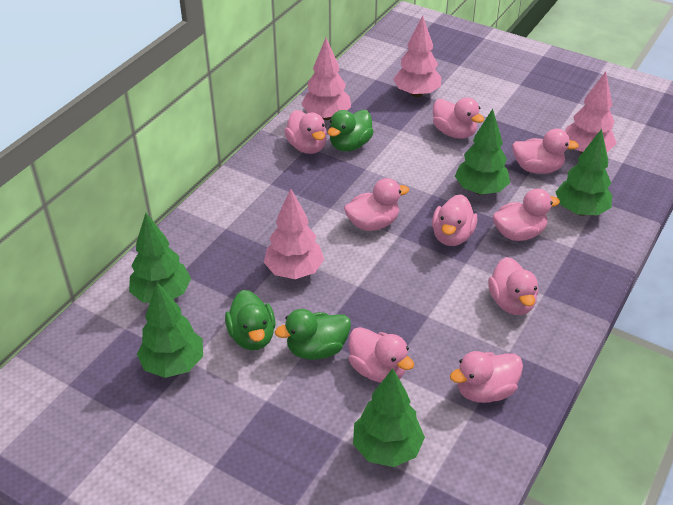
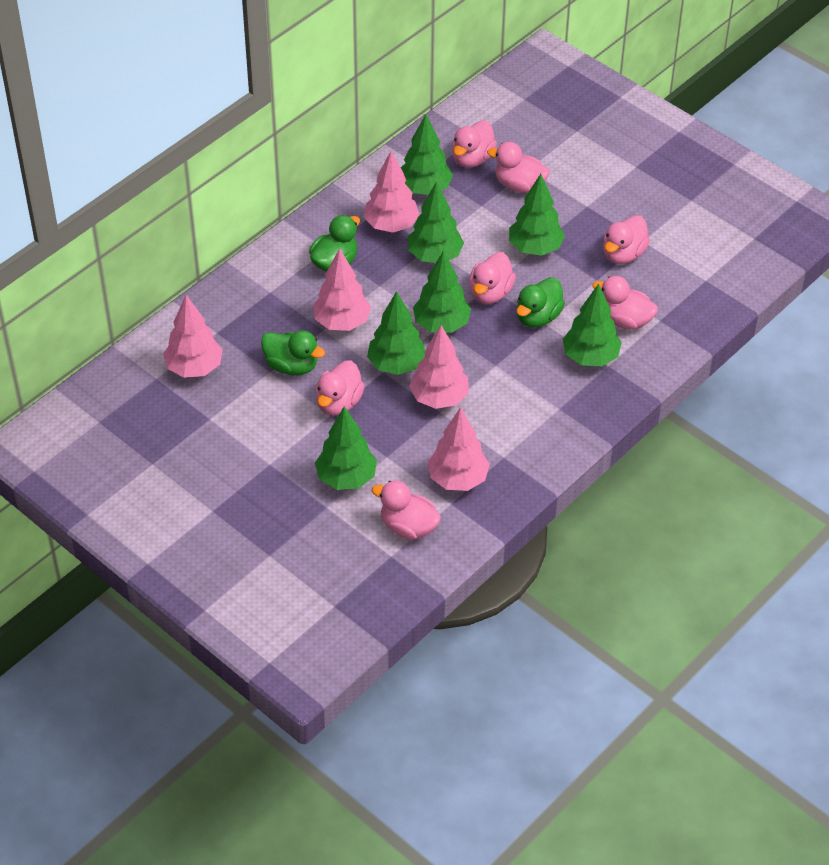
green tree: 5 -> 7
pink duck: 9 -> 7
pink tree: 4 -> 5

